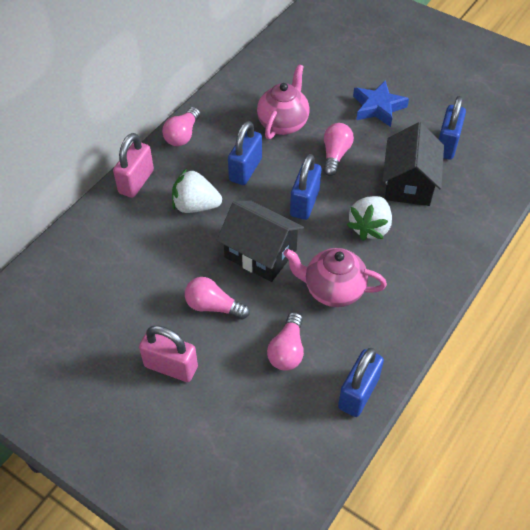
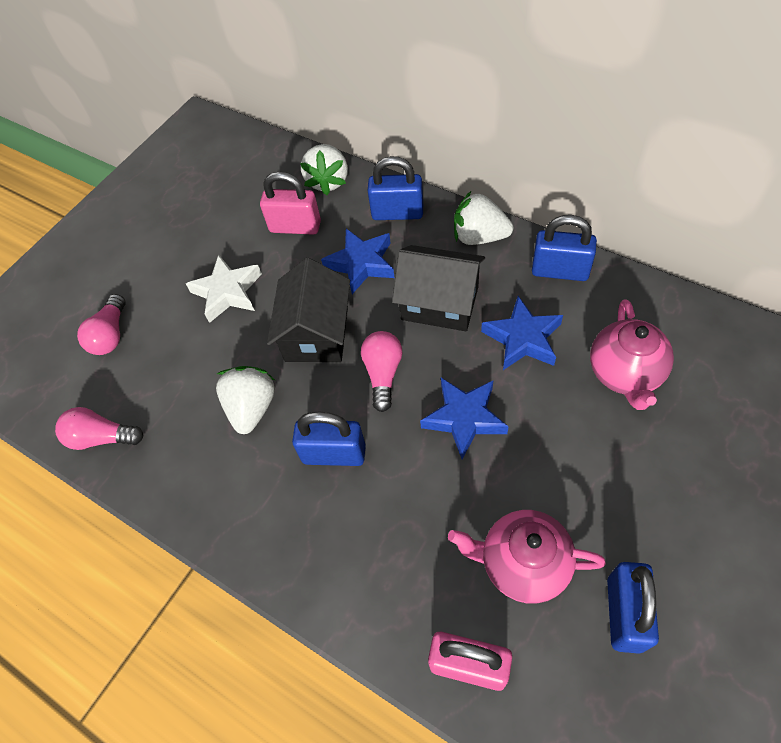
blue star: 1 -> 3
pink light bulb: 4 -> 3
white star: 0 -> 1
white strawberry: 2 -> 3

